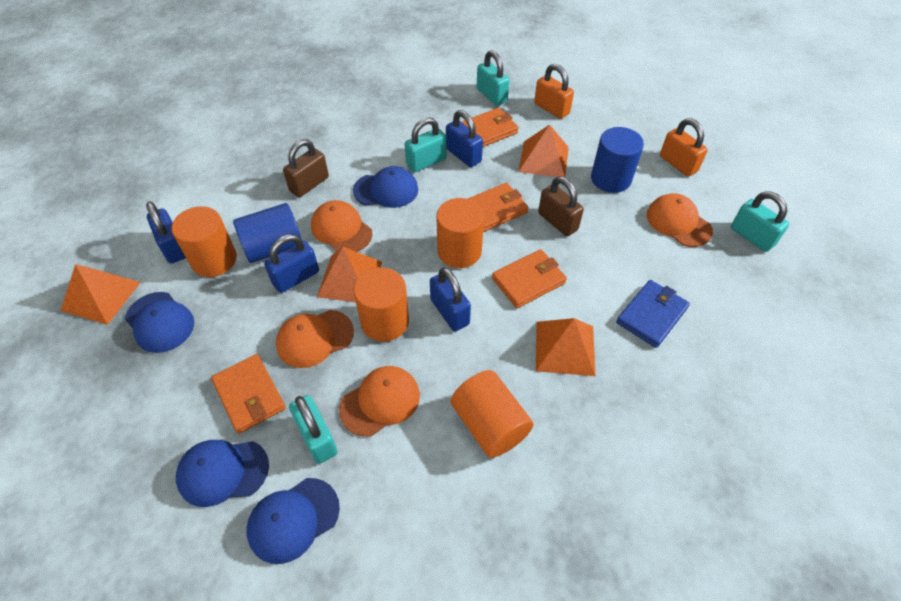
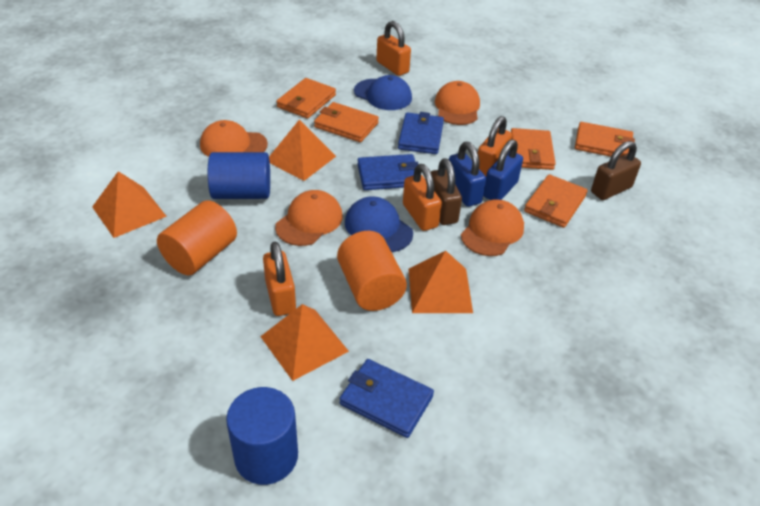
blue cap: 4 -> 2
blue padlock: 4 -> 2
blue wallet: 1 -> 3
orange cylinder: 4 -> 2
orange padlock: 2 -> 4
orange wallet: 4 -> 5
turquoise padlock: 4 -> 0

